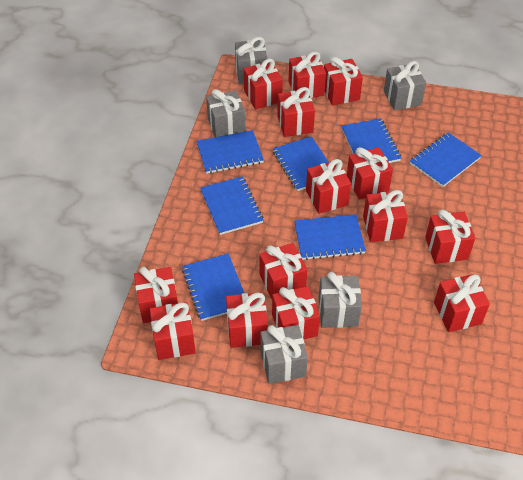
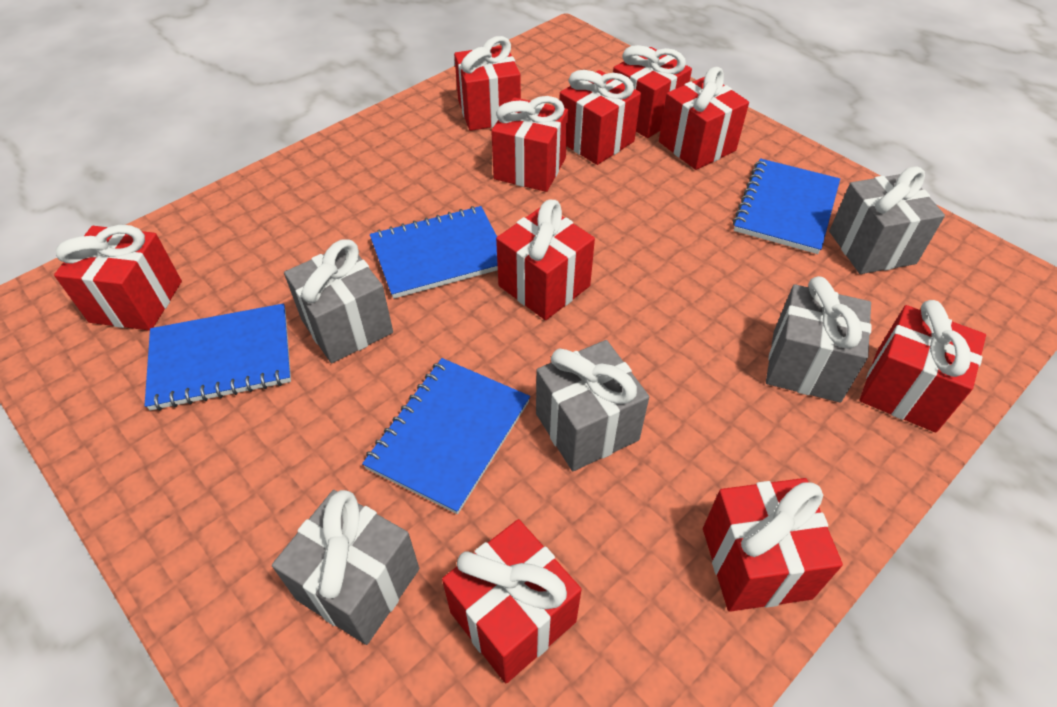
blue notebook: 7 -> 4
red gift: 14 -> 10

